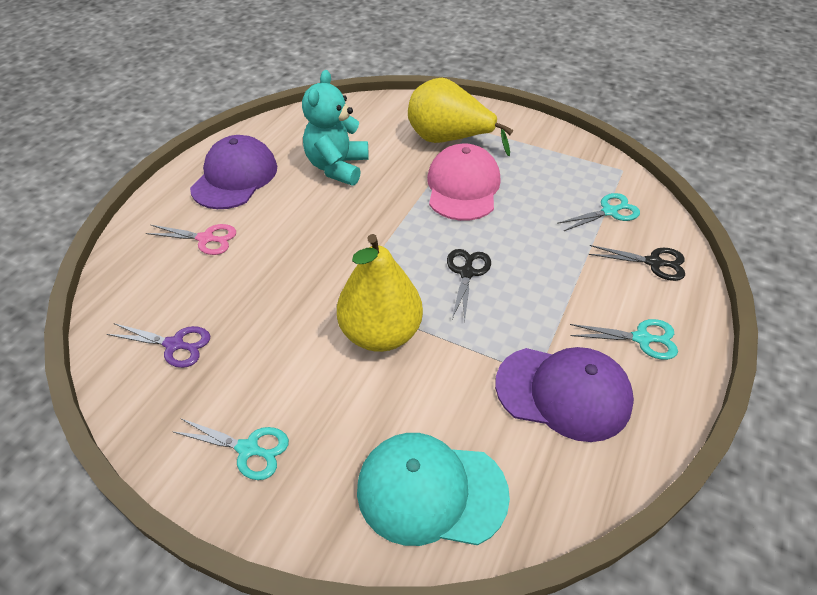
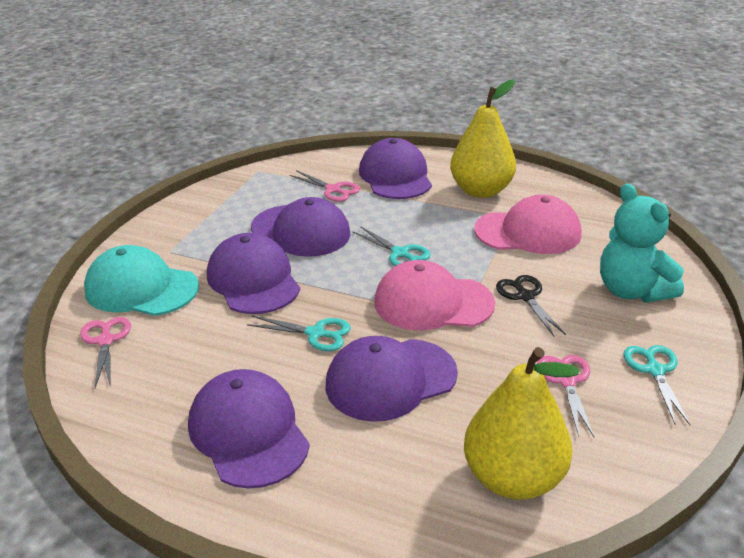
black scissors: 2 -> 1
pink cap: 1 -> 2
pink scissors: 1 -> 3
purple cap: 2 -> 5
purple scissors: 1 -> 0

